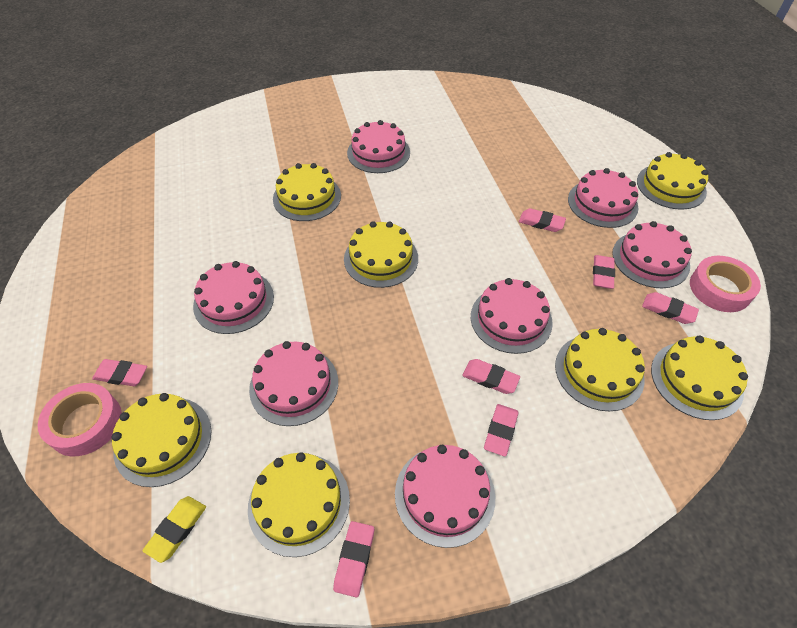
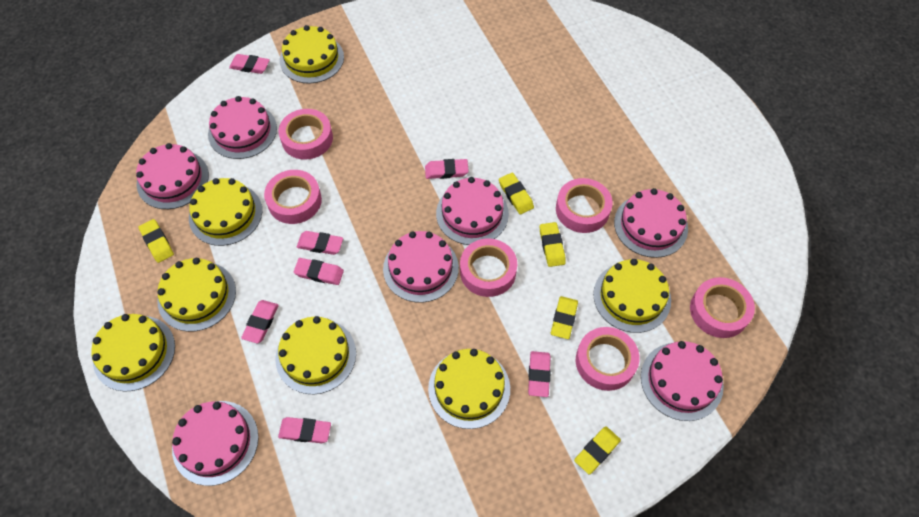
pink tape: 2 -> 6
yellow eraser: 1 -> 5

